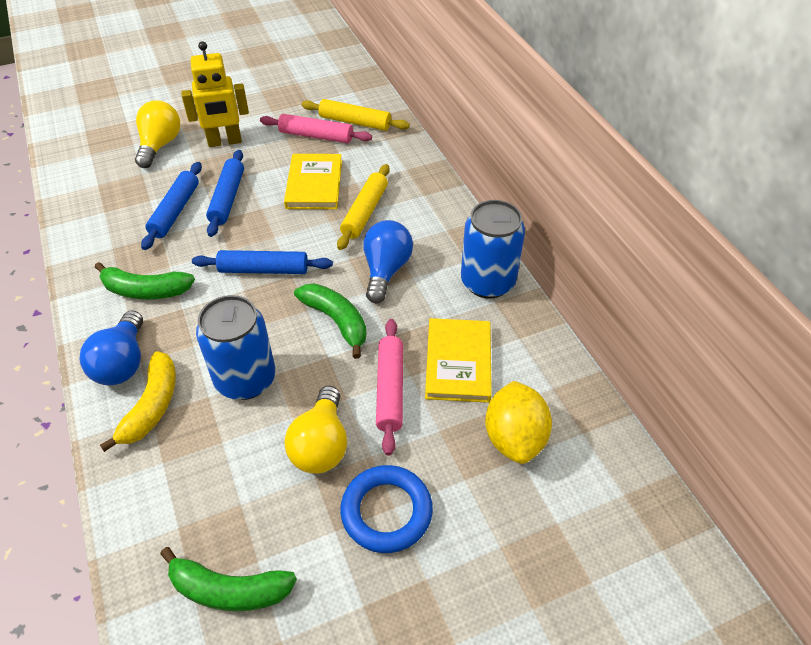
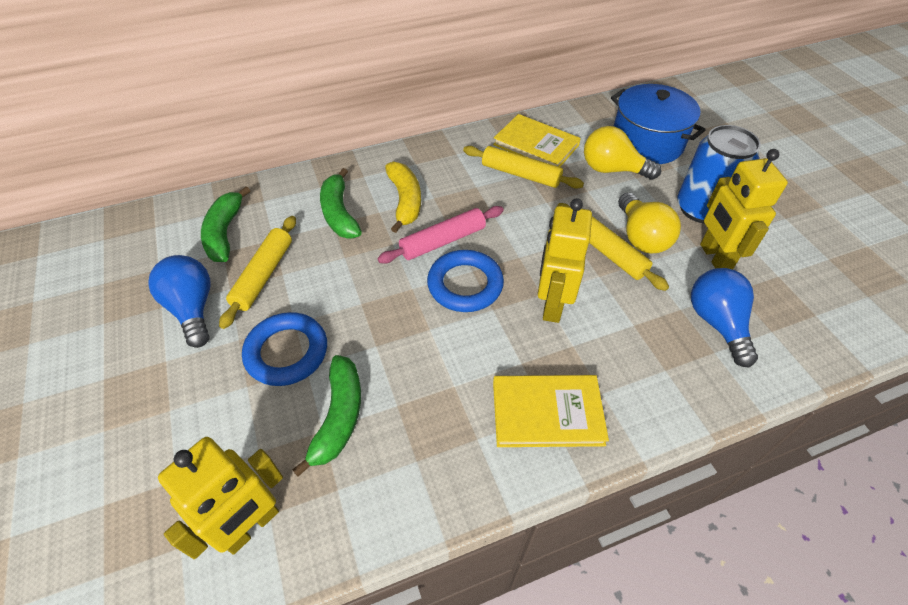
blue can: 2 -> 1
blue pot: 0 -> 1
blue ring: 1 -> 2
blue rolling pin: 3 -> 0
pink rolling pin: 2 -> 1
yellow lemon: 1 -> 0
yellow robot: 1 -> 3
yellow rolling pin: 2 -> 3

